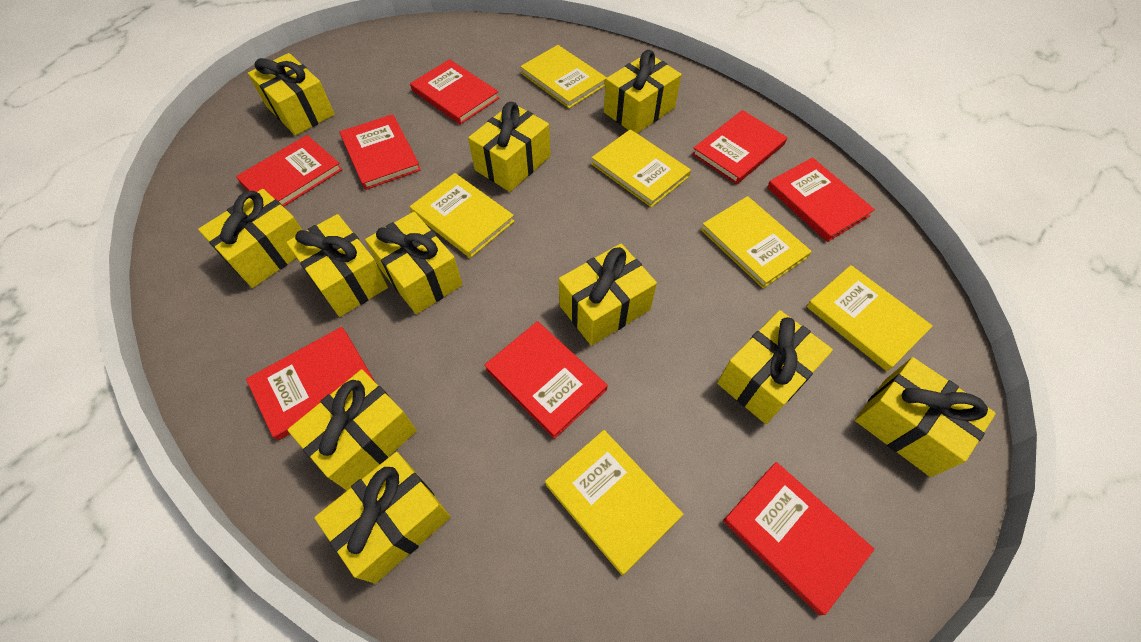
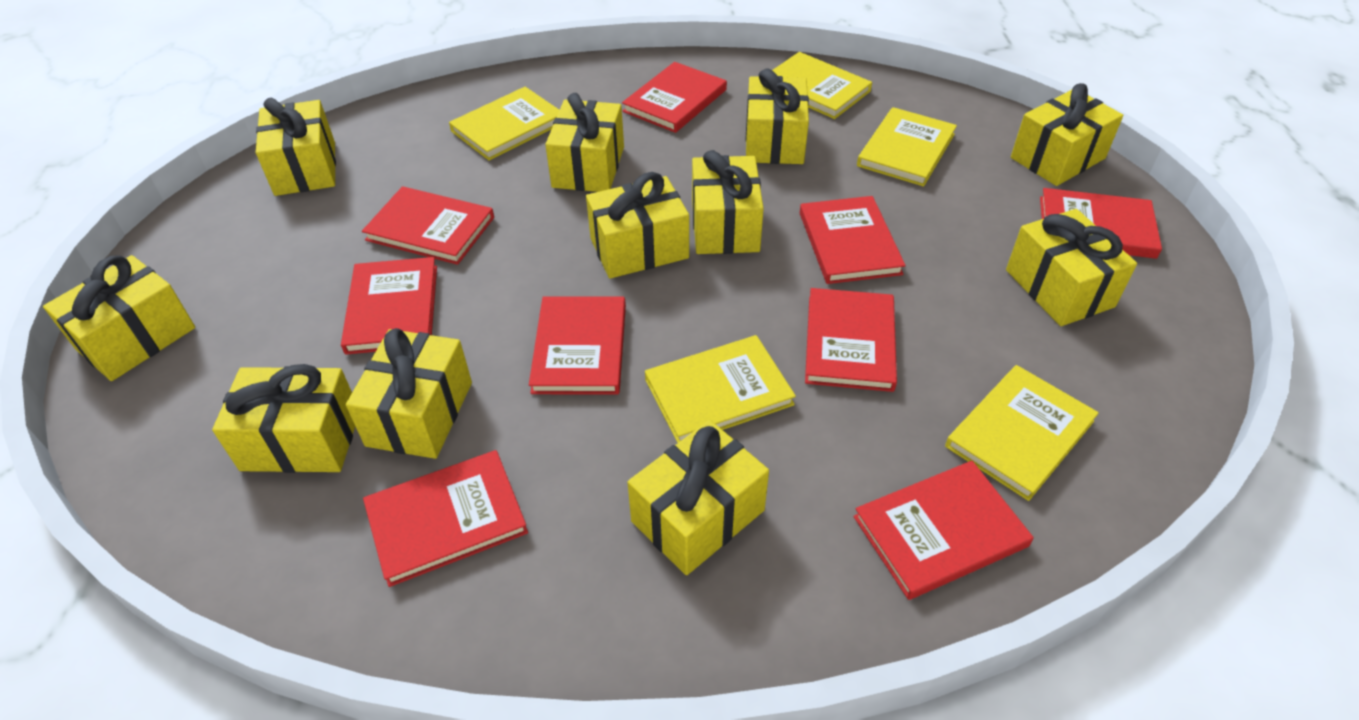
red book: 8 -> 9
yellow book: 6 -> 5

